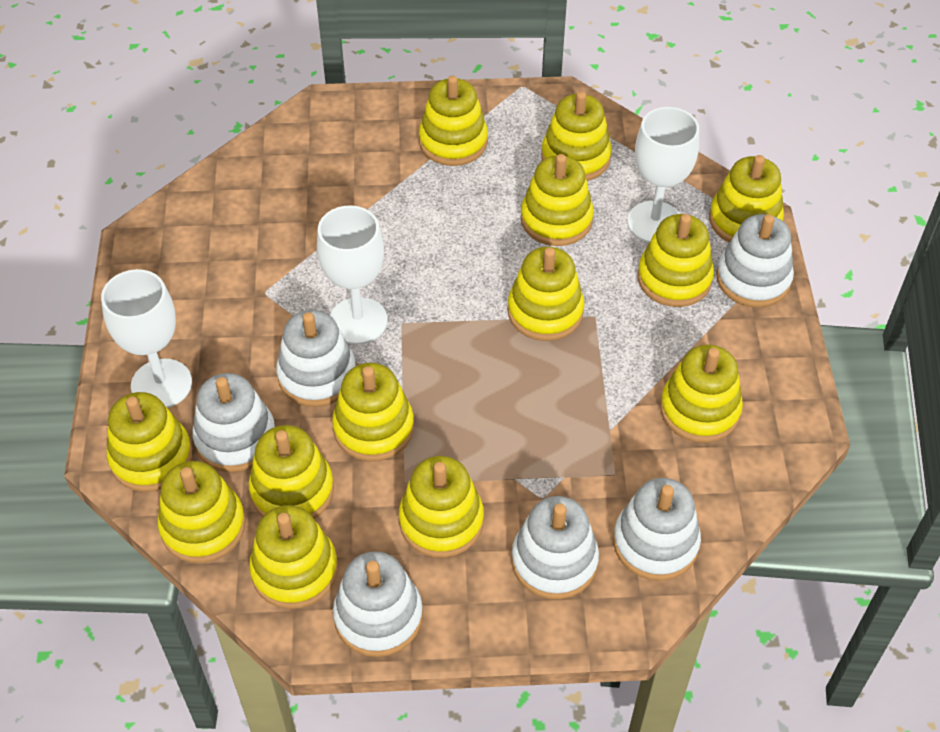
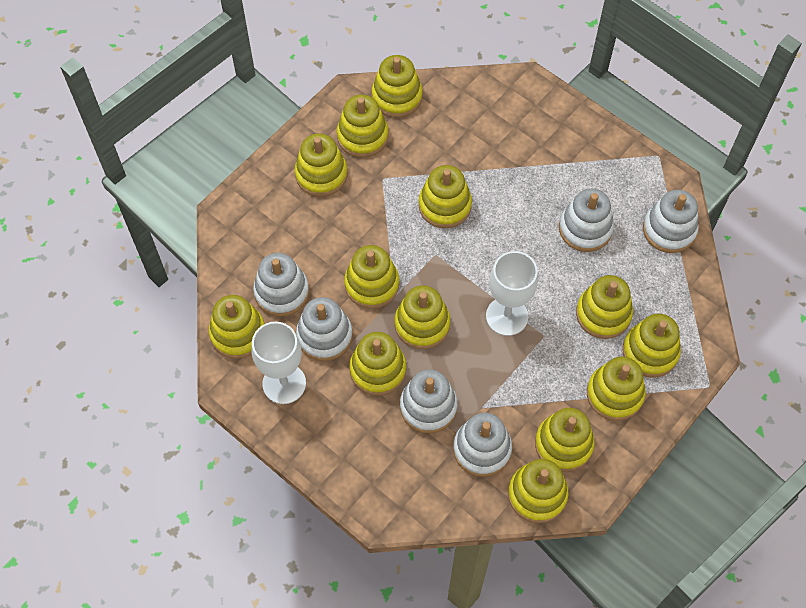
white goblet: 3 -> 2

